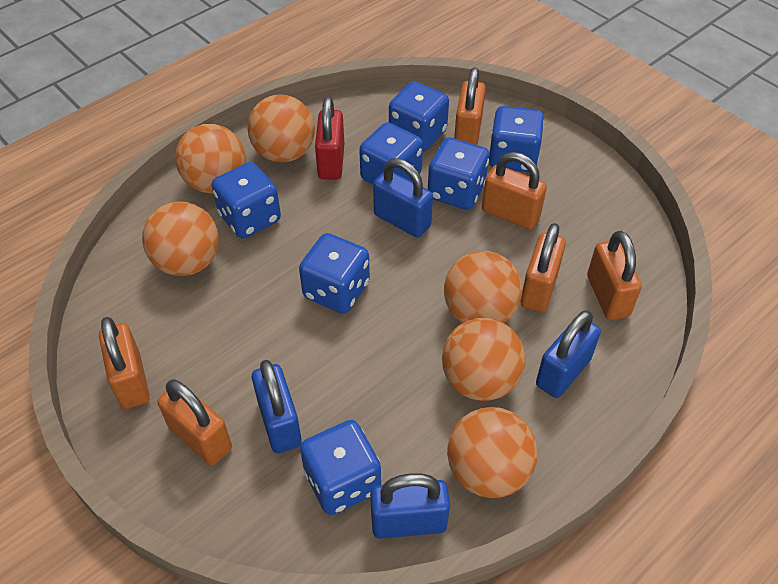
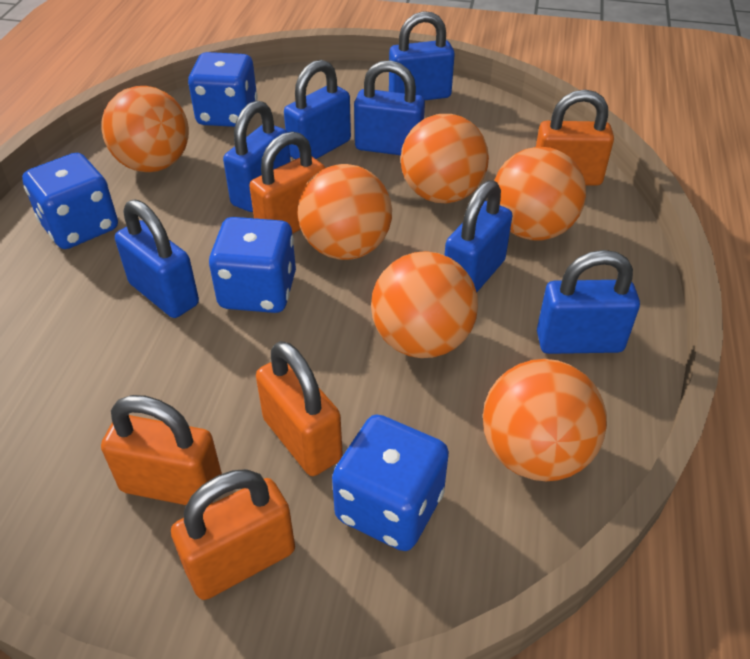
blue dice: 7 -> 4
blue padlock: 4 -> 7
orange padlock: 6 -> 5
red padlock: 1 -> 0

